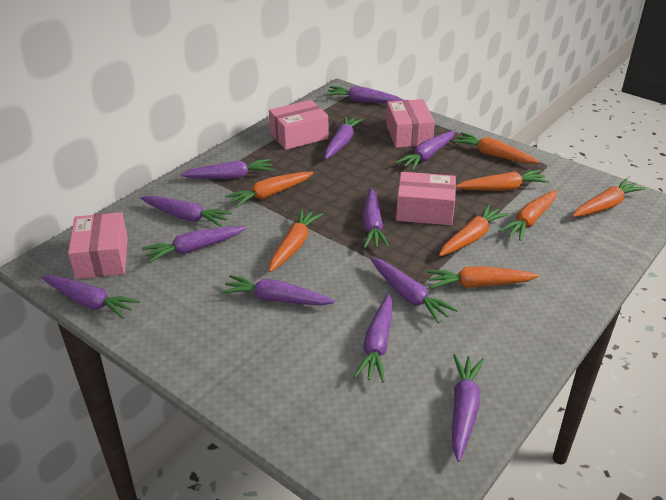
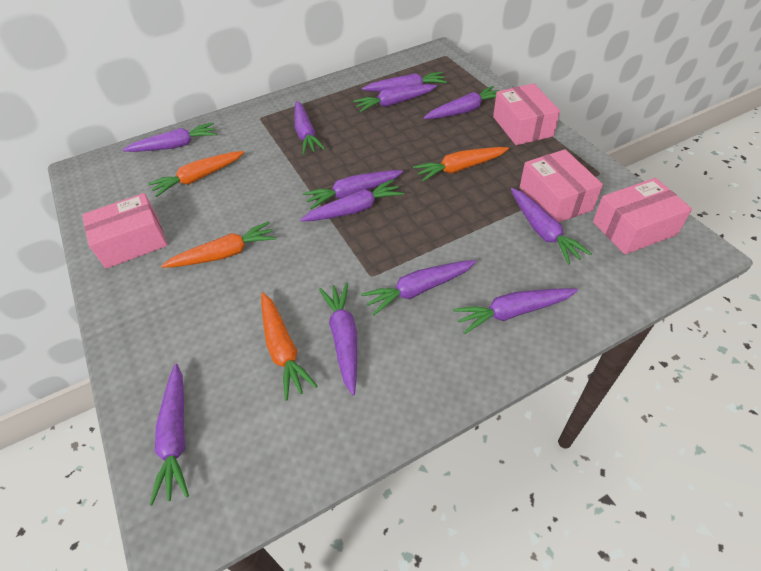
orange carrot: 8 -> 4

